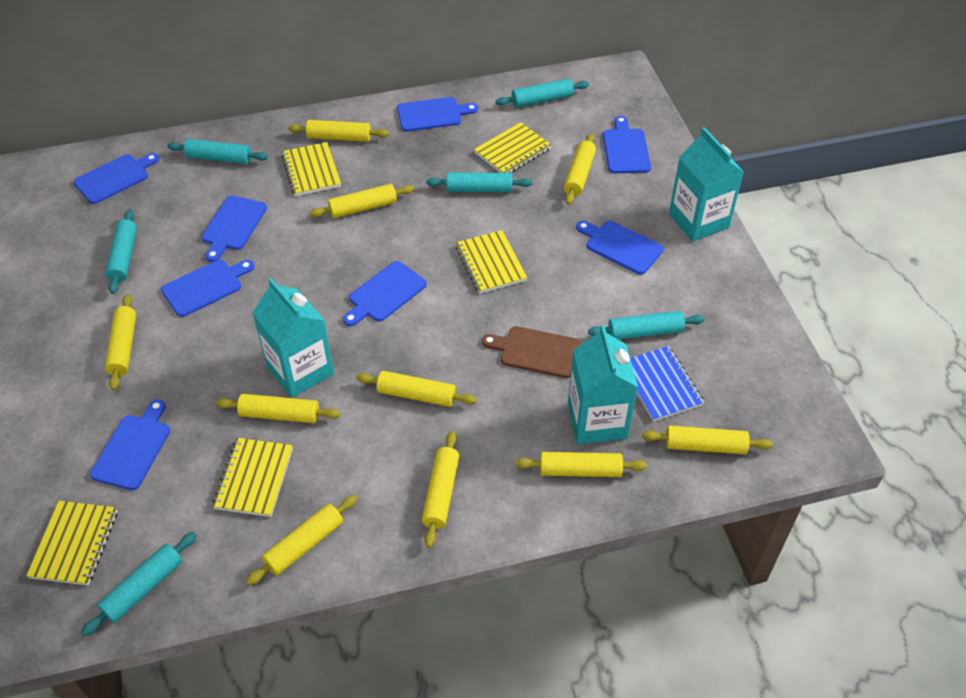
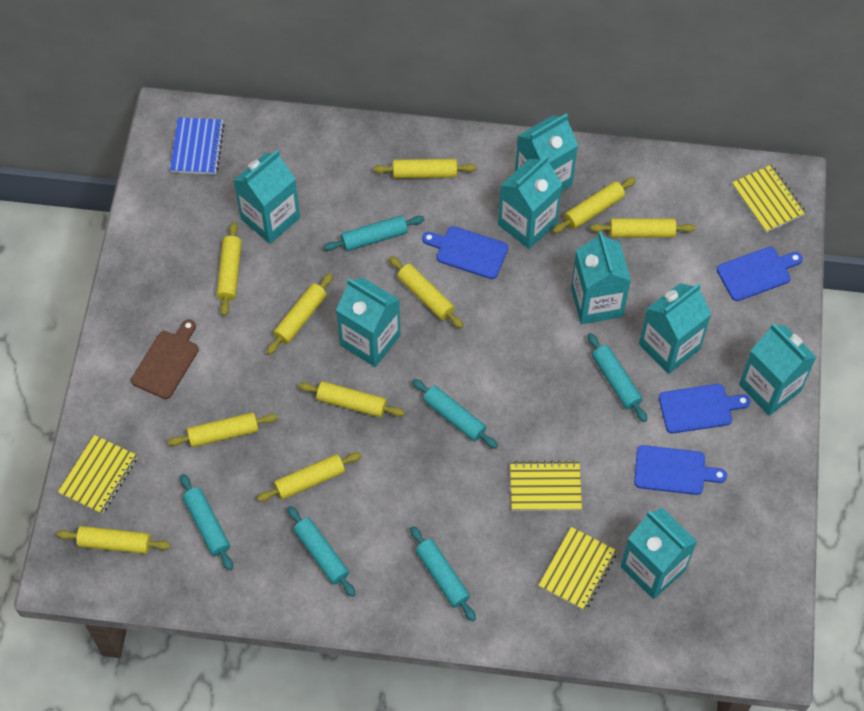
blue cutting board: 8 -> 4
turquoise carton: 3 -> 8
yellow notebook: 5 -> 4

